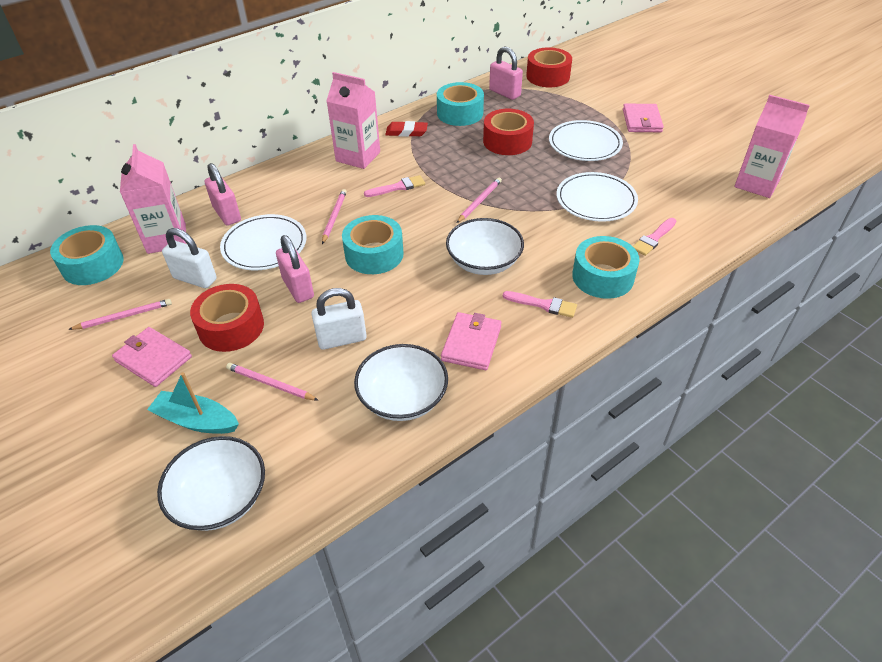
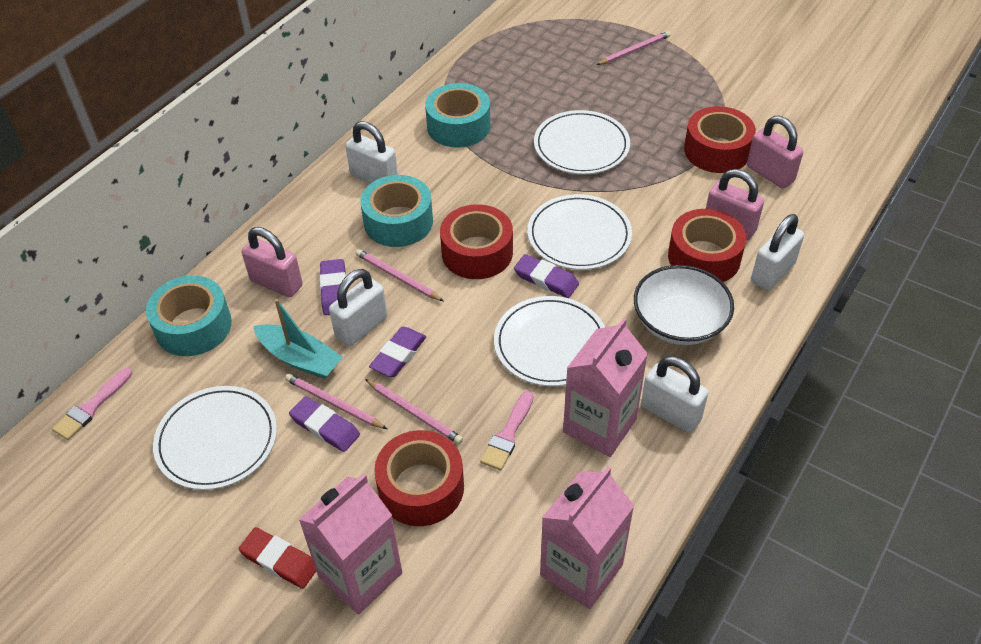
pink brush: 3 -> 2
pink wallet: 3 -> 0
purple eraser: 0 -> 4
red tape: 3 -> 4
turquoise tape: 4 -> 3
white bowl: 3 -> 1
white padlock: 2 -> 4
white plate: 3 -> 4

